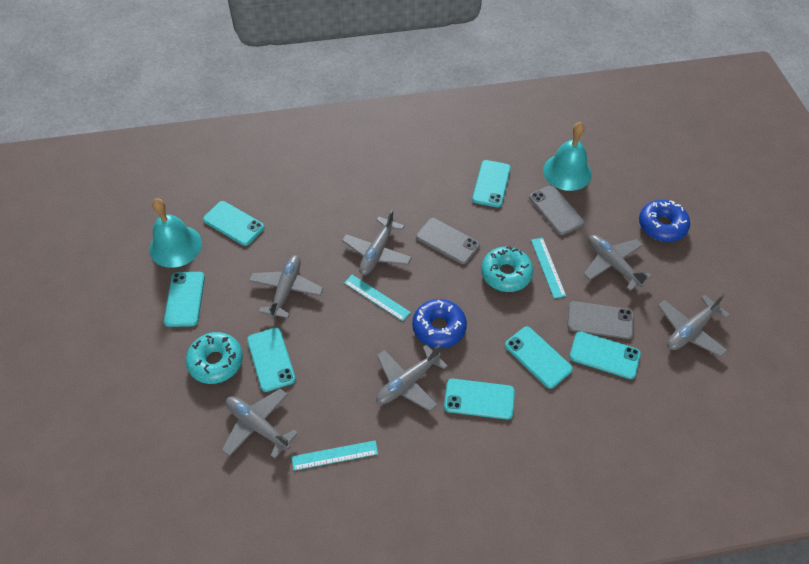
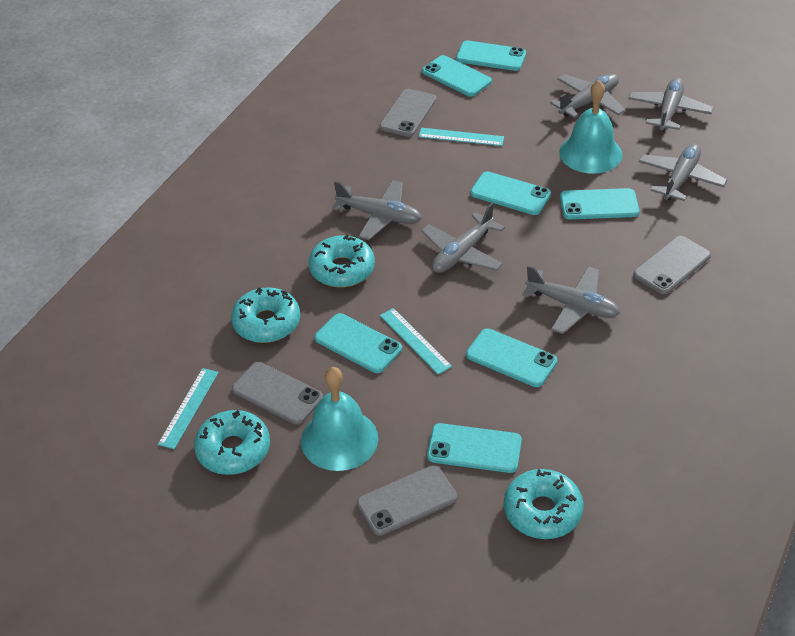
blue donut: 2 -> 0
grey phone: 3 -> 4
turquoise donut: 2 -> 4

